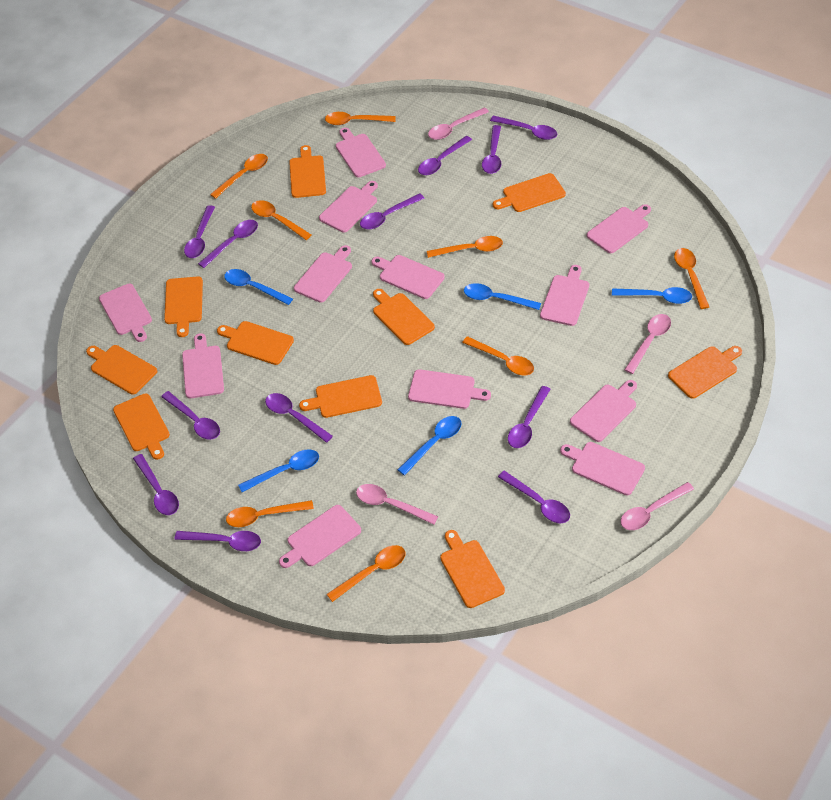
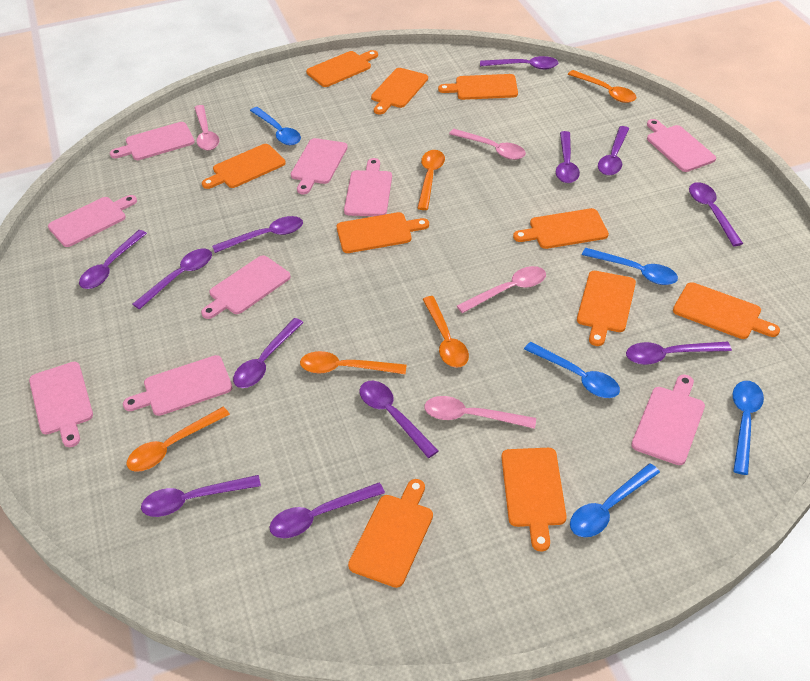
orange spoon: 8 -> 5
pink cutting board: 12 -> 9

